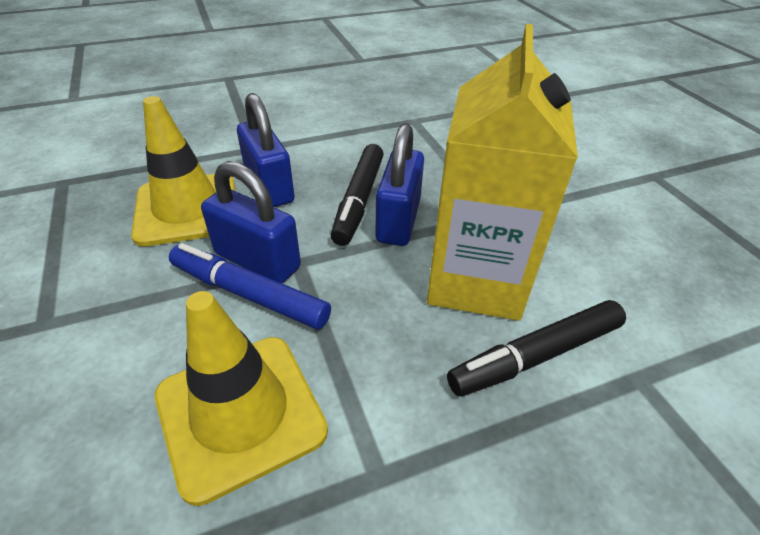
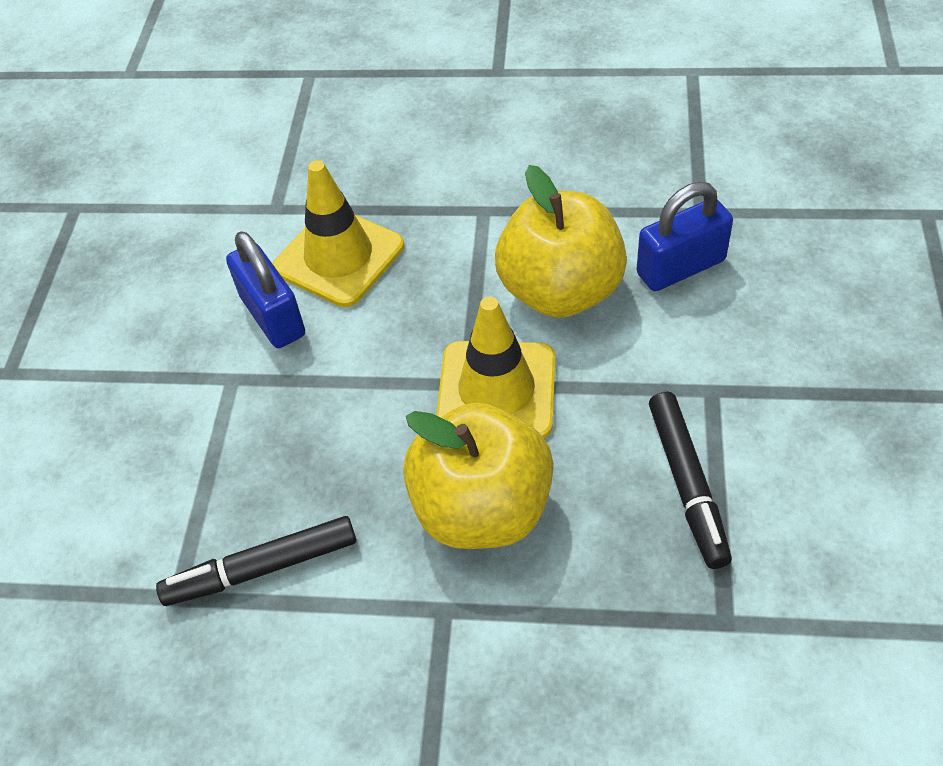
blue marker: 1 -> 0
blue padlock: 3 -> 2
yellow apple: 0 -> 2
yellow carton: 1 -> 0

